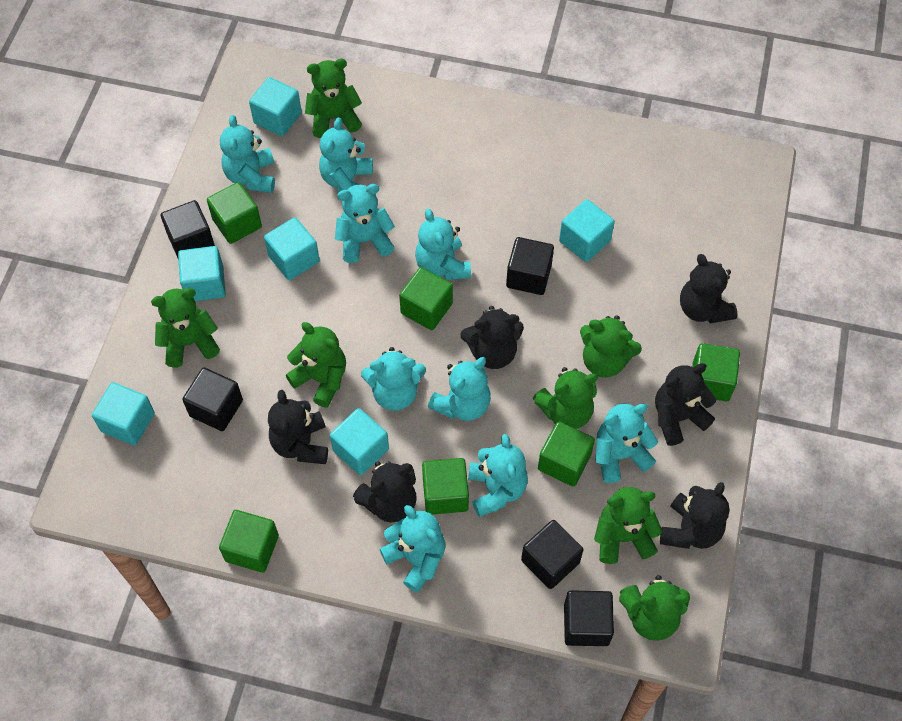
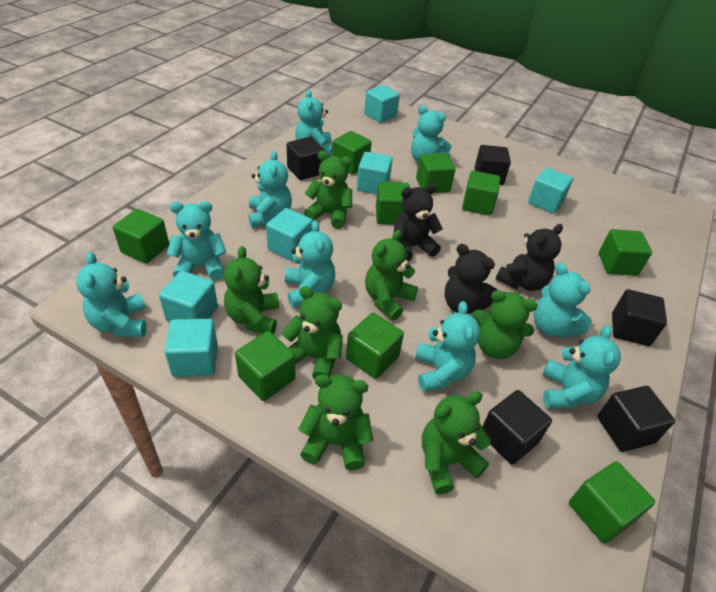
black teddy bear: 6 -> 3
green cube: 6 -> 9

